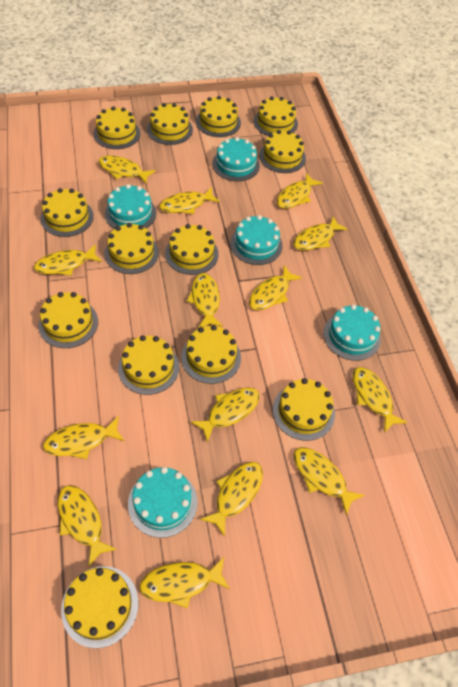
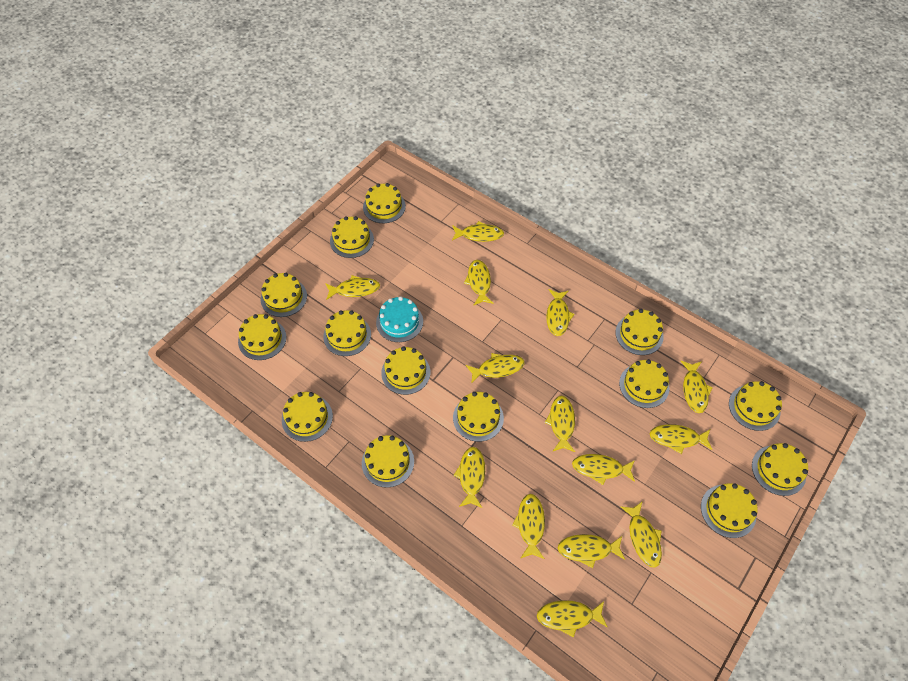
turquoise cake: 5 -> 1
yellow cake: 13 -> 14

